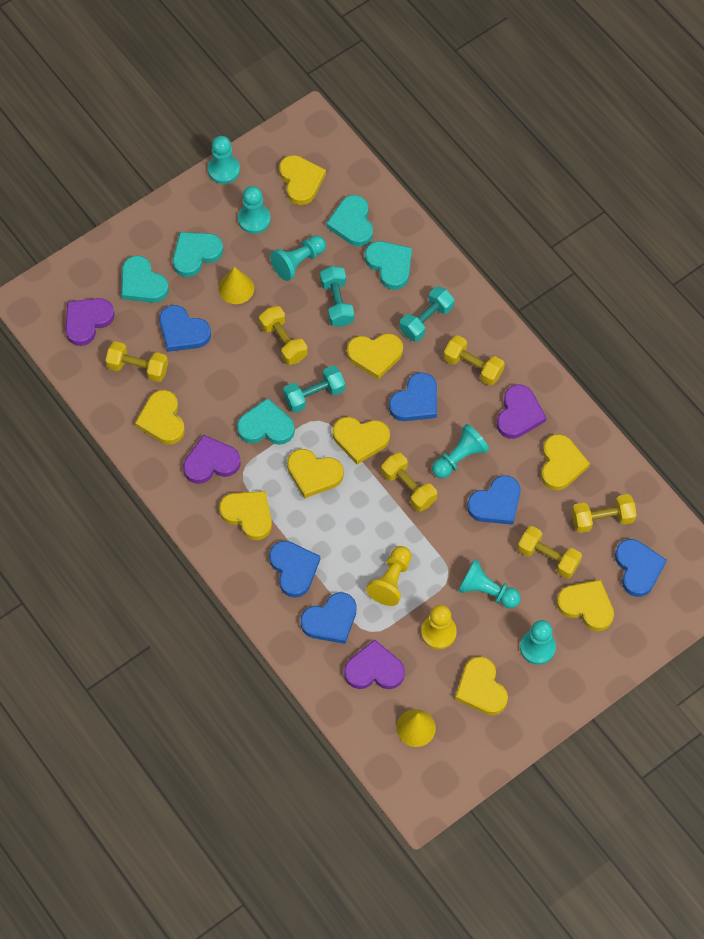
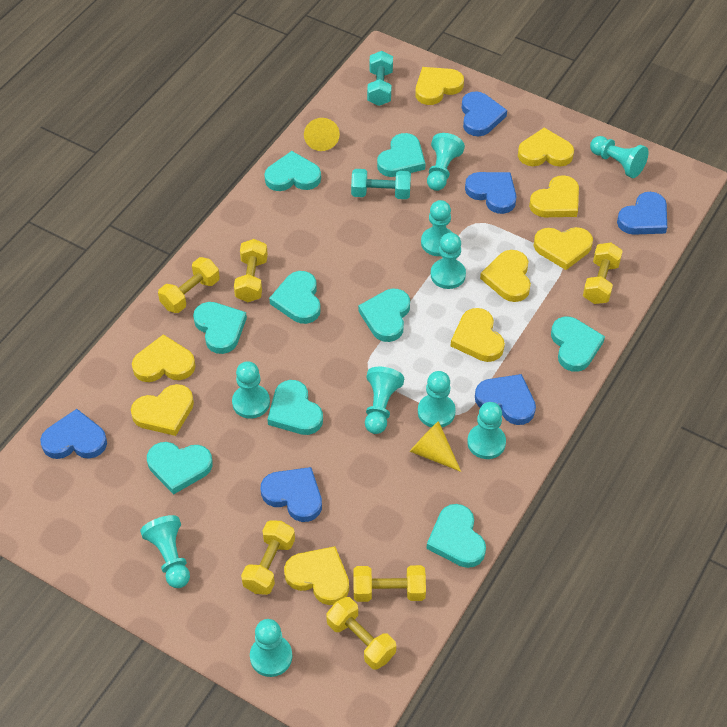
purple heart: 4 -> 0
turquoise dumbbell: 3 -> 2
turquoise heart: 5 -> 9
turquoise pawn: 6 -> 10
yellow pawn: 2 -> 0

